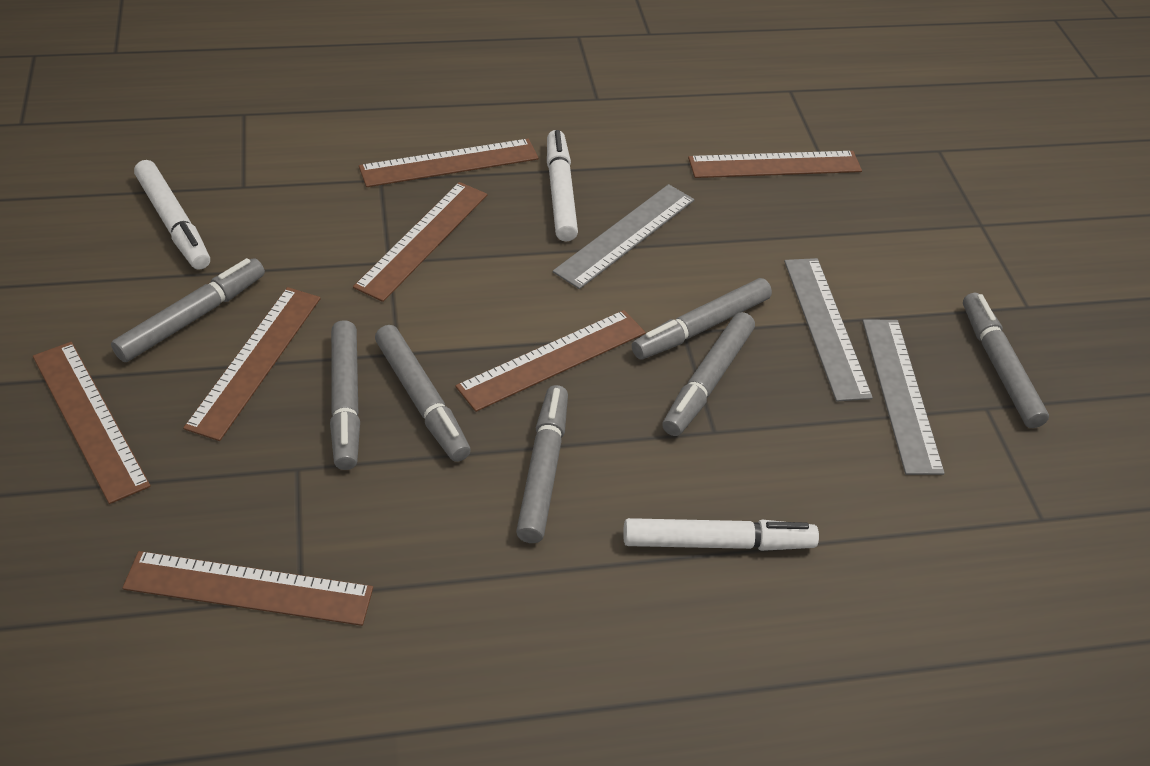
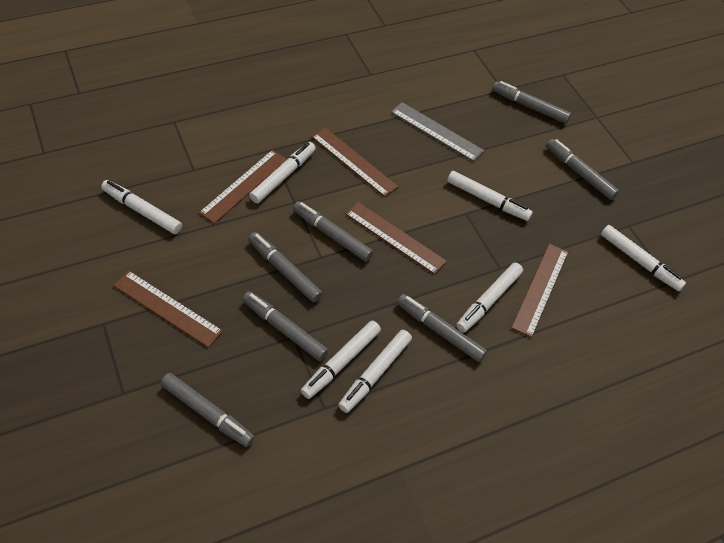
brown ruler: 7 -> 5
grey ruler: 3 -> 1
white marker: 3 -> 7

